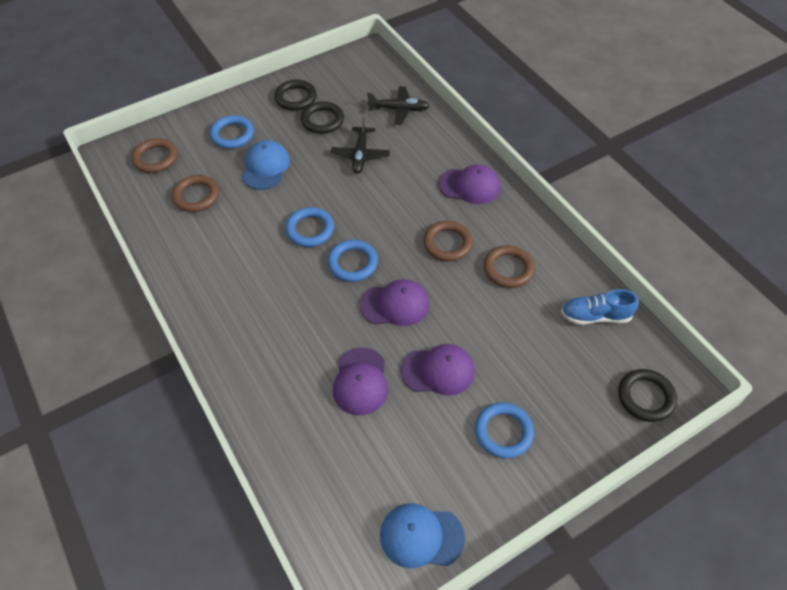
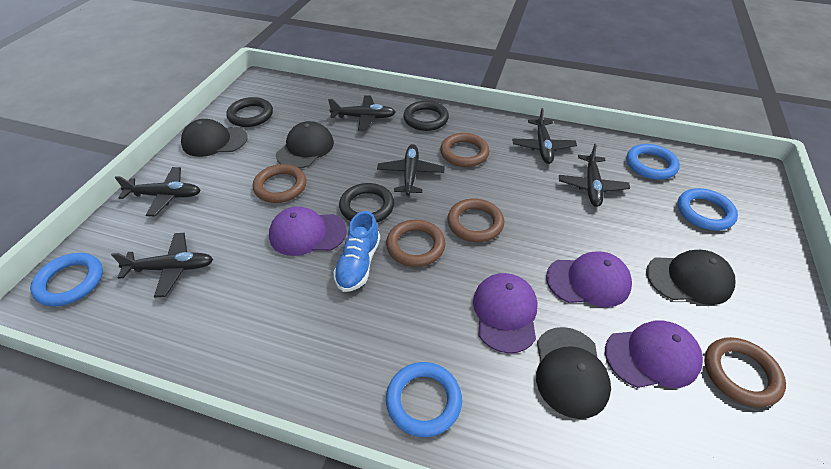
black cap: 0 -> 4
black plane: 2 -> 6
blue cap: 2 -> 0
brown ring: 4 -> 5

